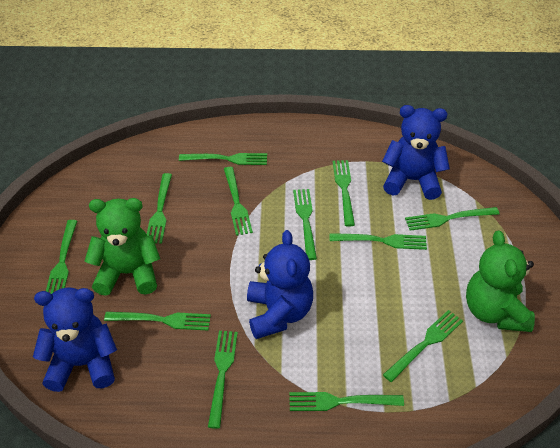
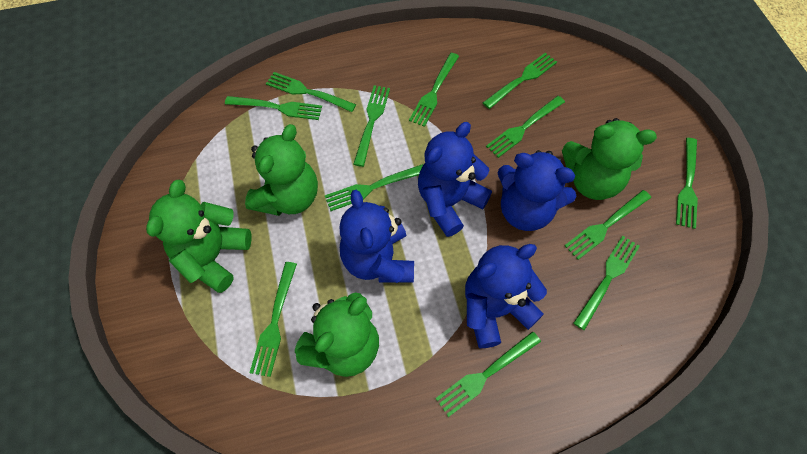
blue teddy bear: 3 -> 4
green teddy bear: 2 -> 4

